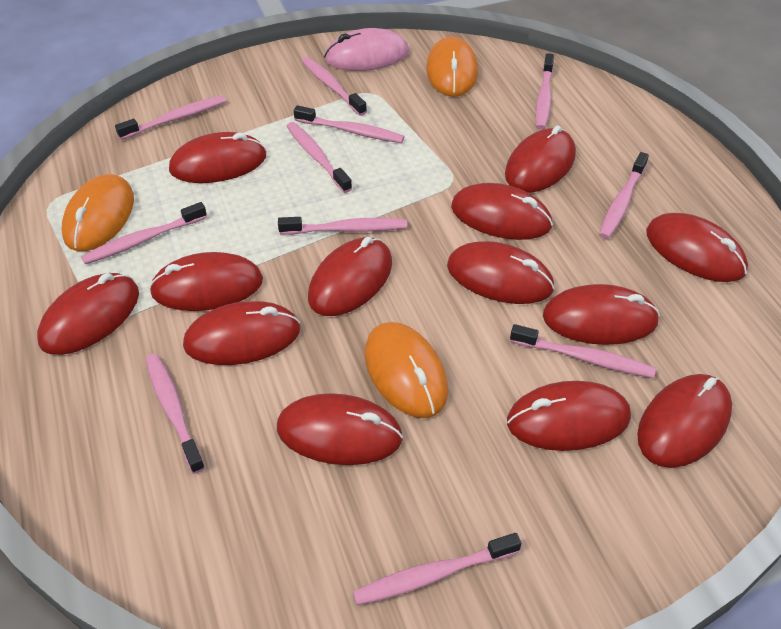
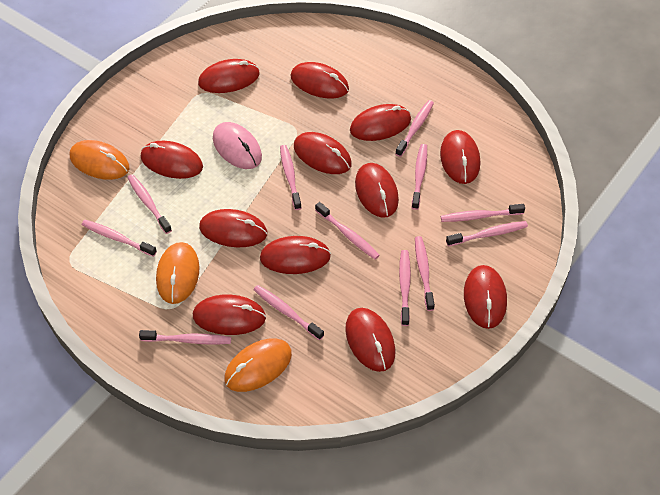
pink toothbrush: 11 -> 12
red mouse: 13 -> 12

